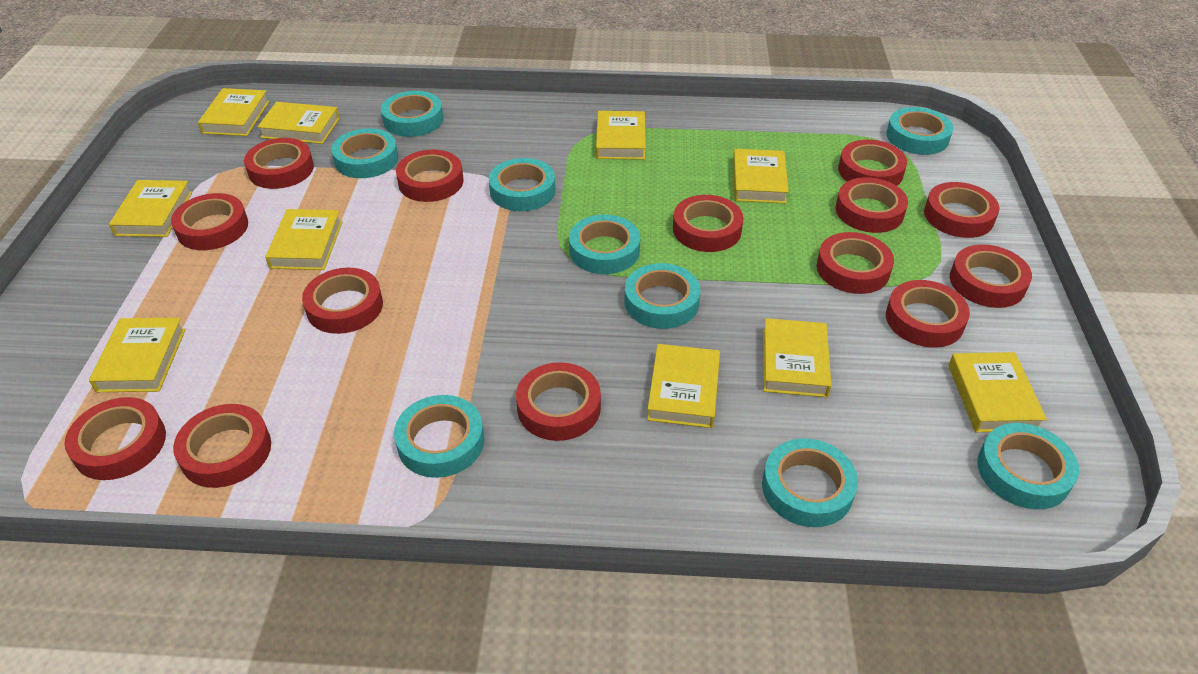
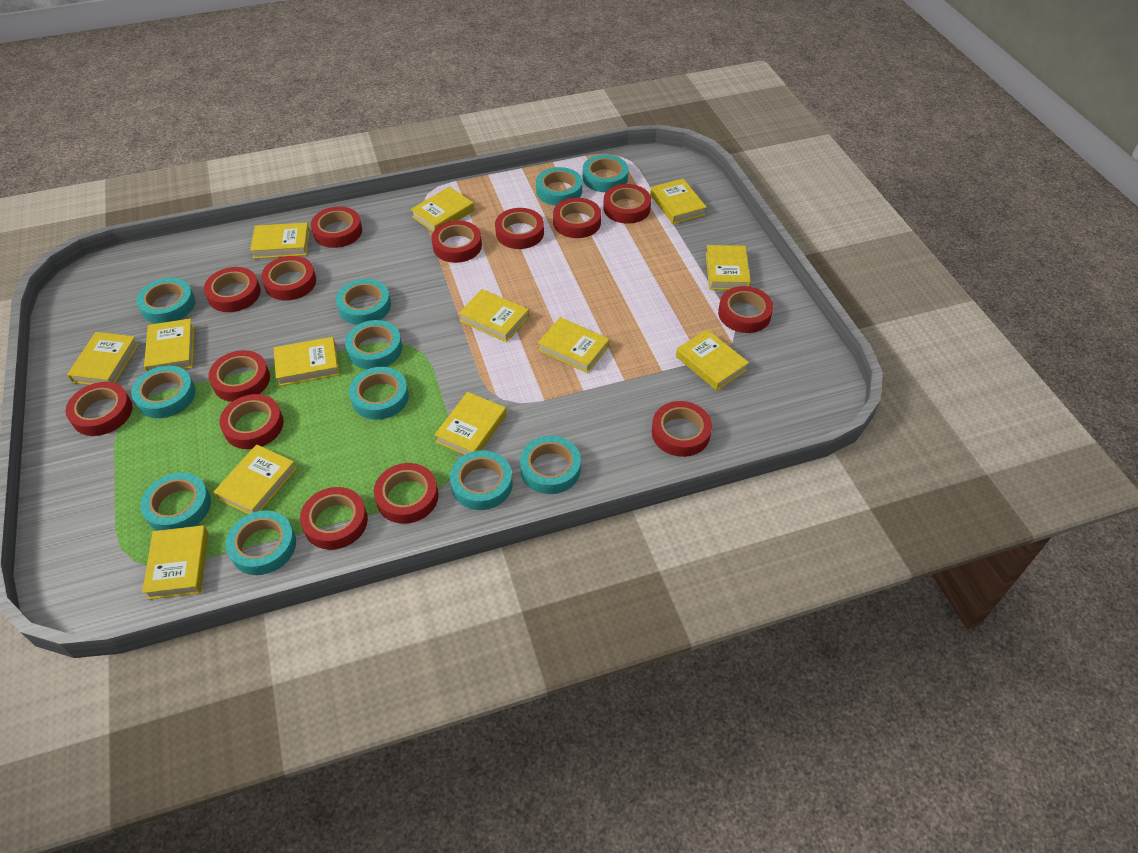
turquoise tape: 9 -> 11
yellow book: 10 -> 13

